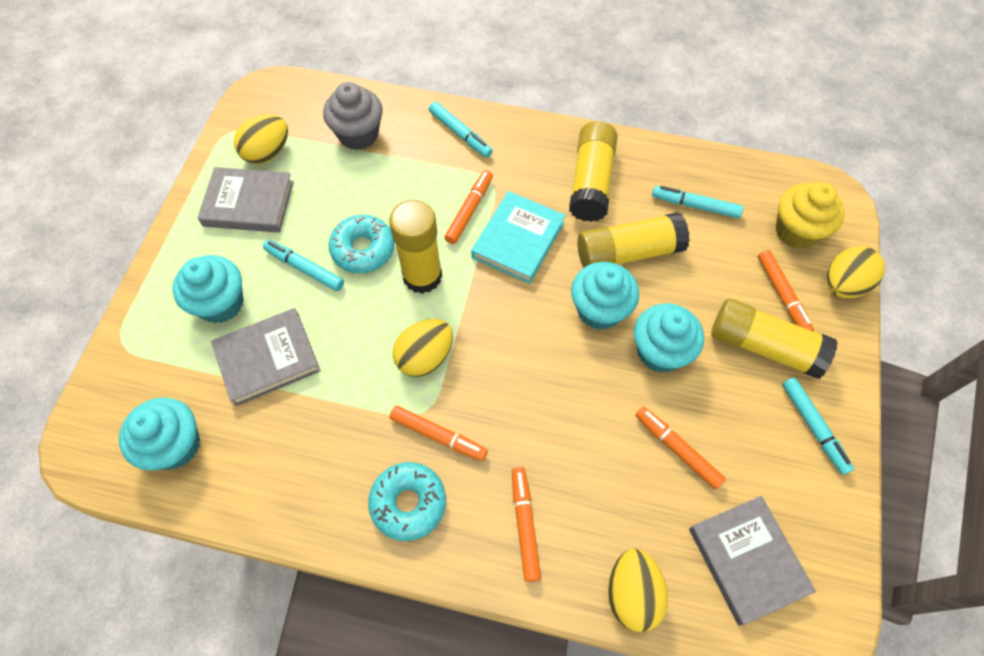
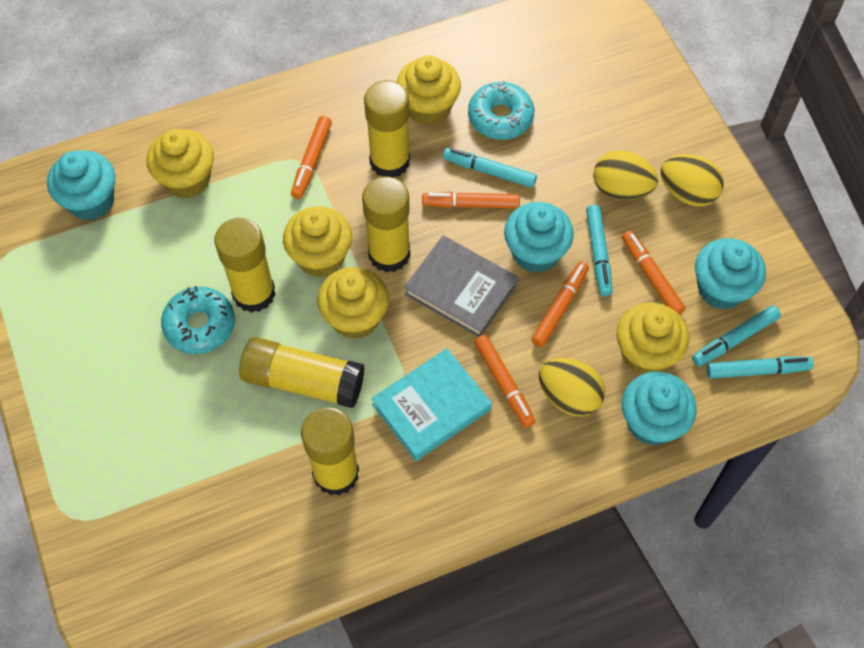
grey book: 3 -> 1
grey cupcake: 1 -> 0
yellow cupcake: 1 -> 5
yellow egg: 4 -> 3
yellow glue stick: 4 -> 5

